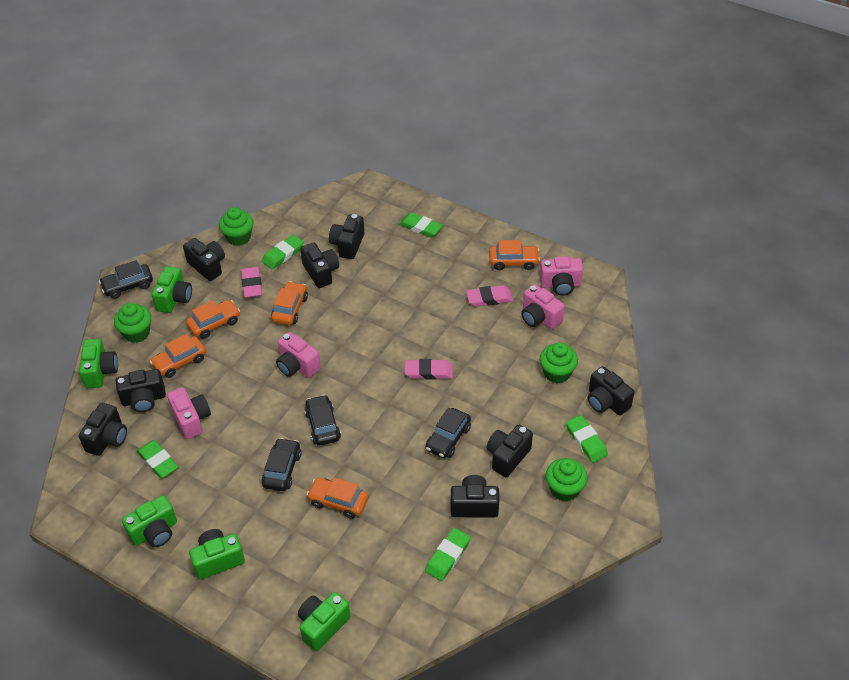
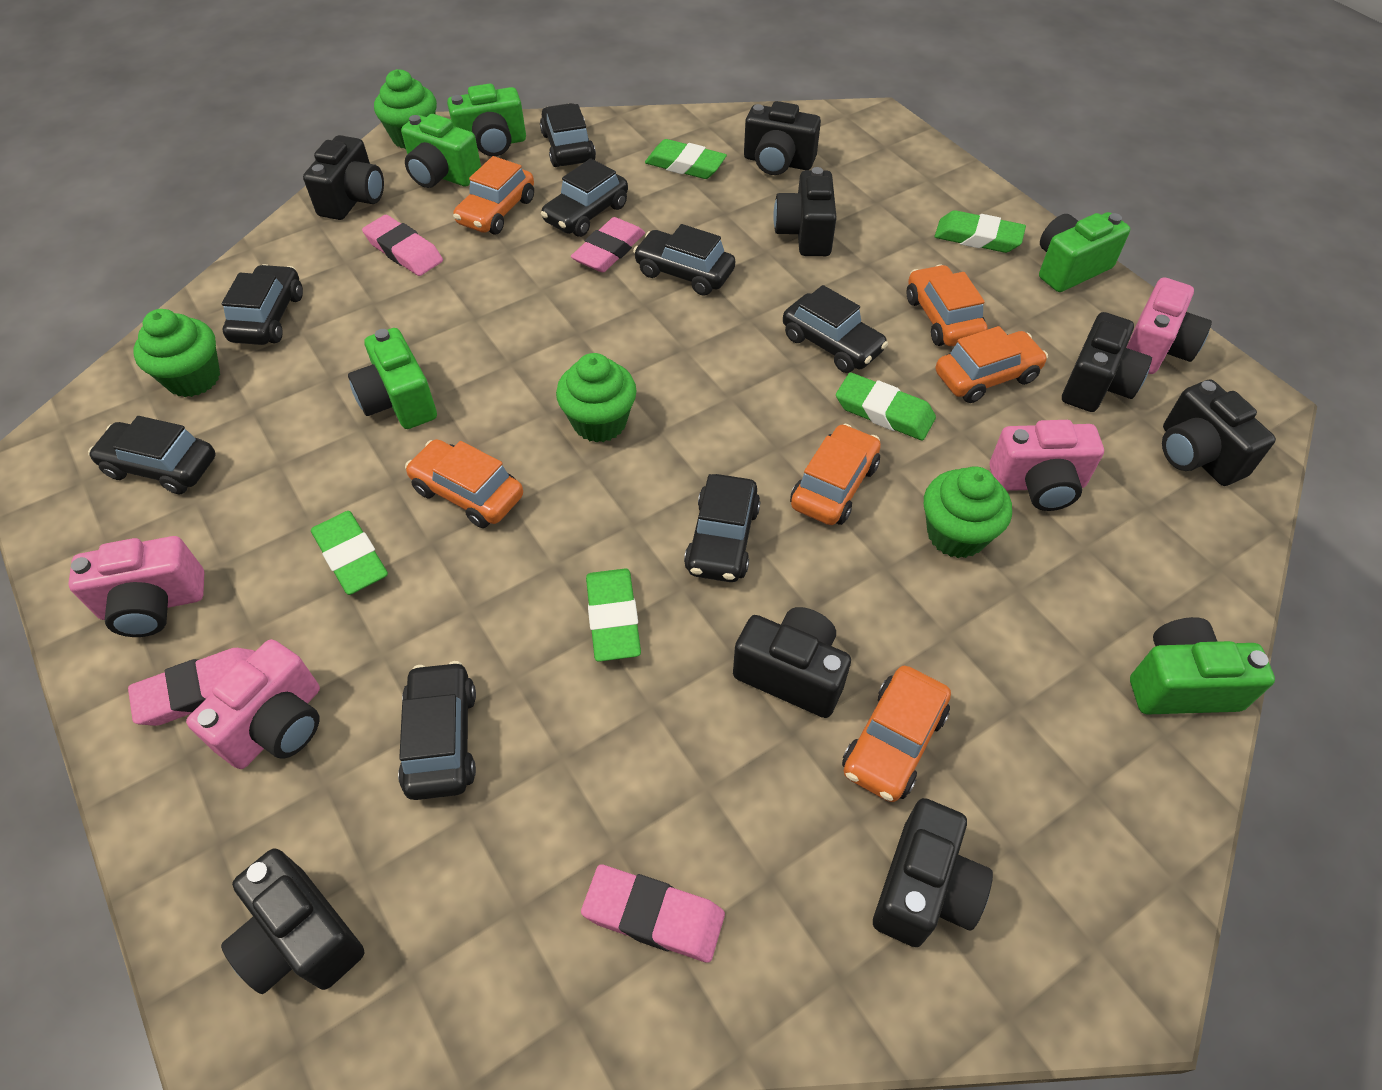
black car: 4 -> 8
orange car: 5 -> 6
pink eraser: 3 -> 4

